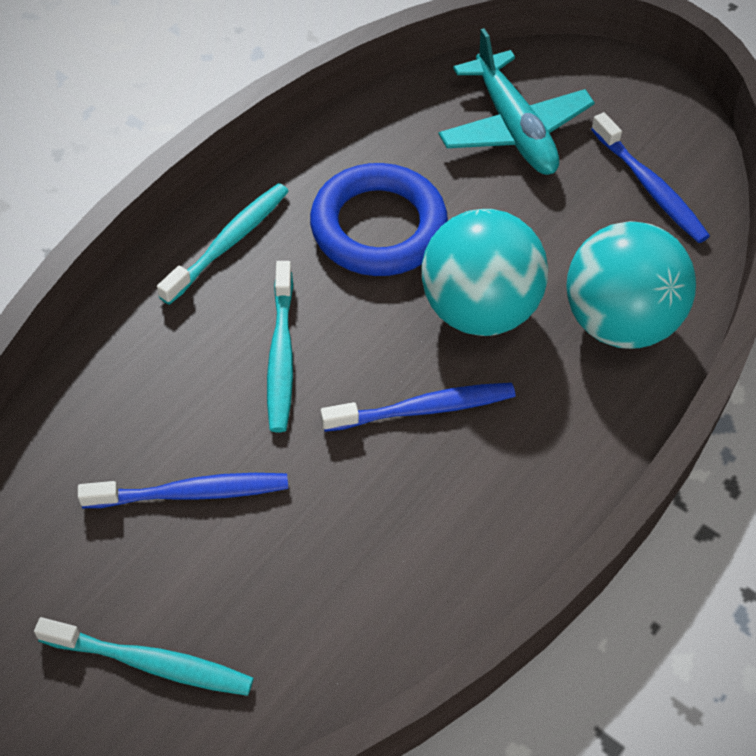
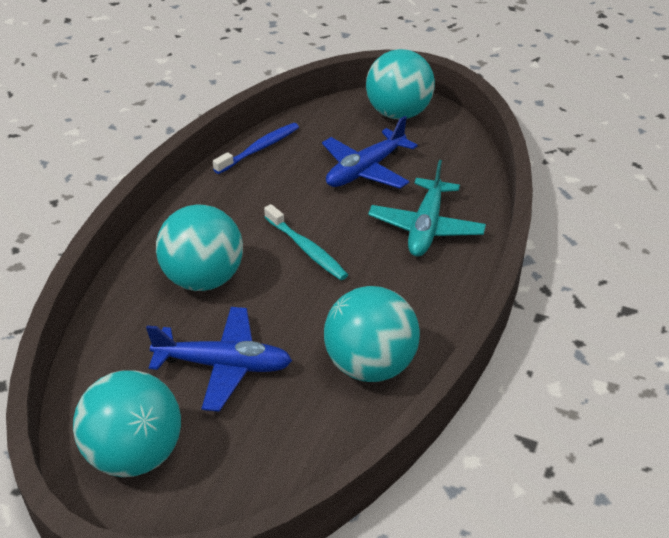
blue plane: 0 -> 2
blue ring: 1 -> 0
blue toothbrush: 3 -> 1
turquoise ball: 2 -> 4
turquoise toothbrush: 3 -> 1

